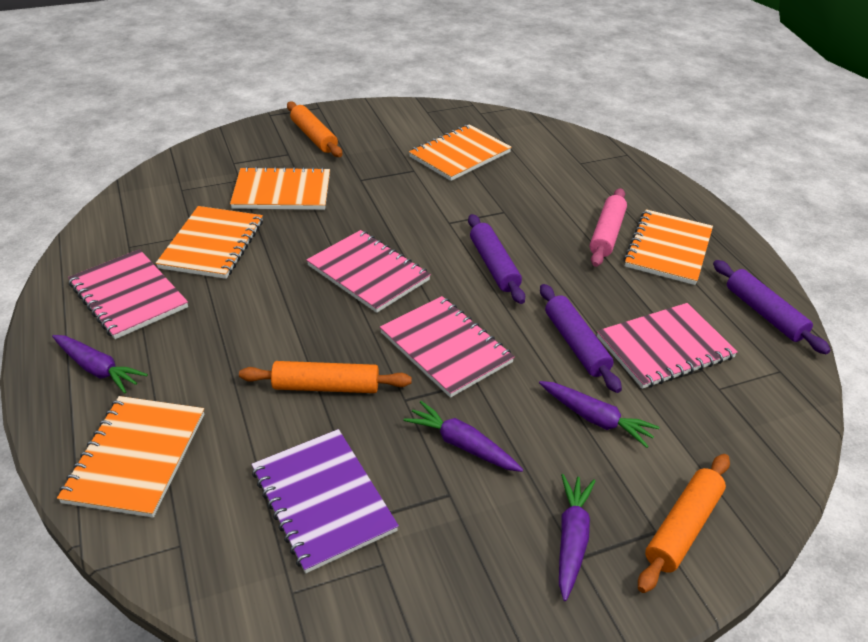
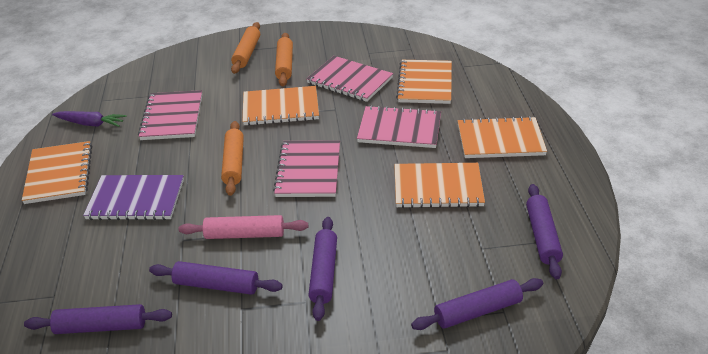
purple carrot: 4 -> 1
purple rolling pin: 3 -> 5

